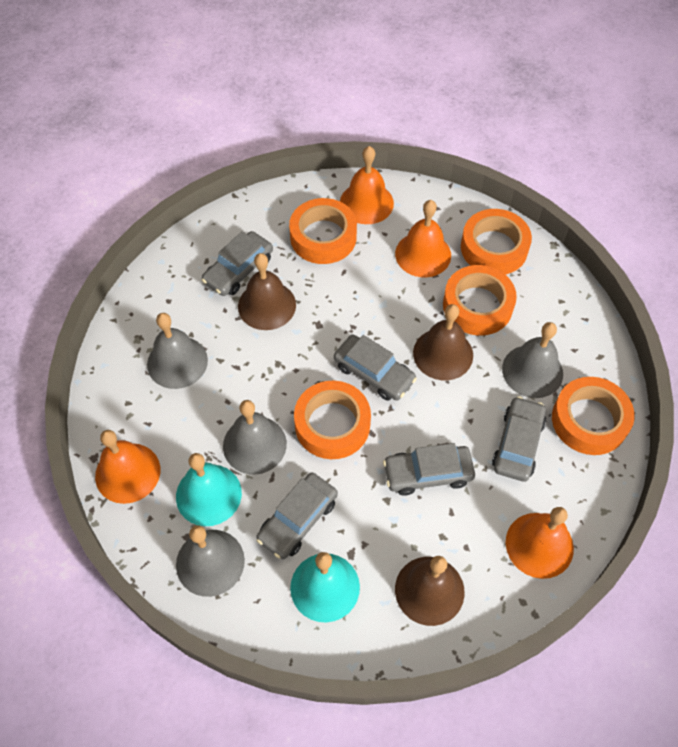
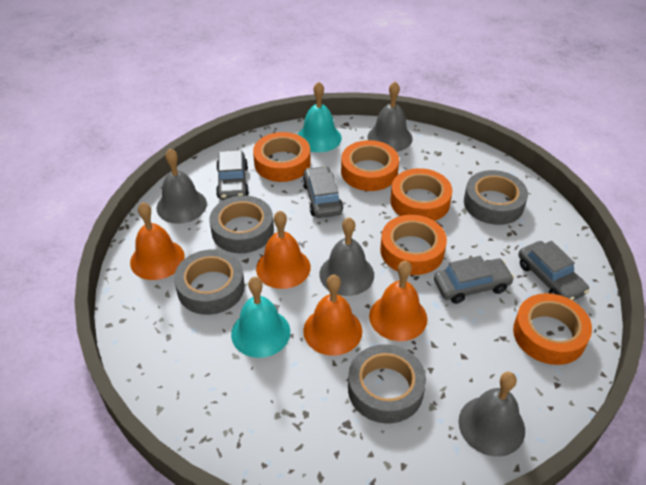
brown bell: 3 -> 0
grey car: 5 -> 4
grey tape: 0 -> 4

